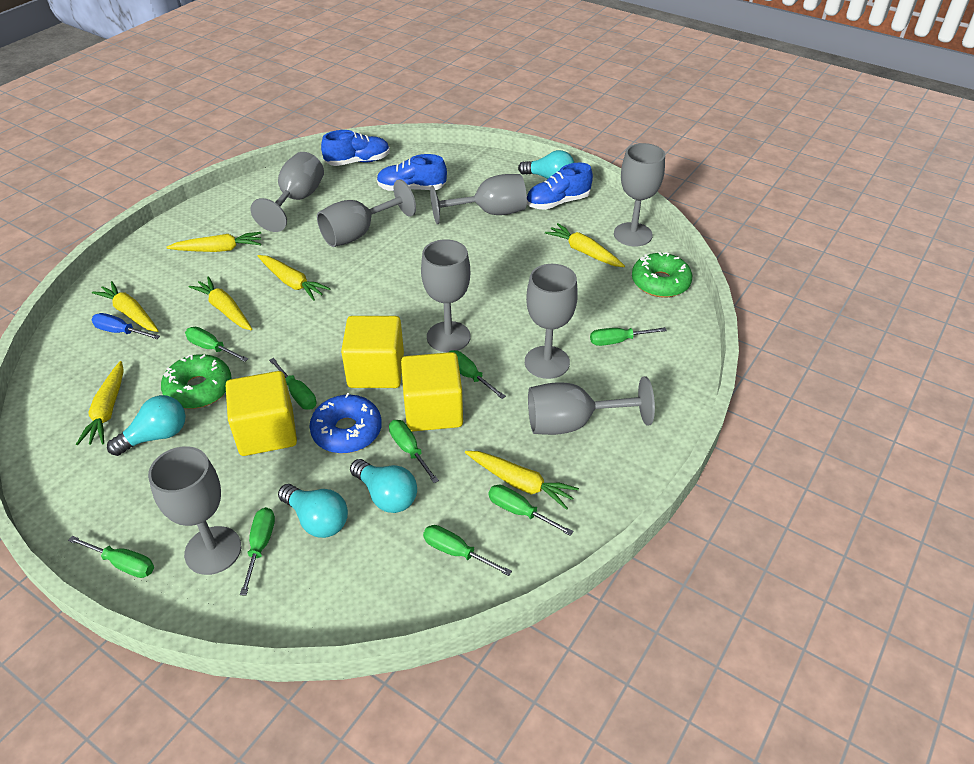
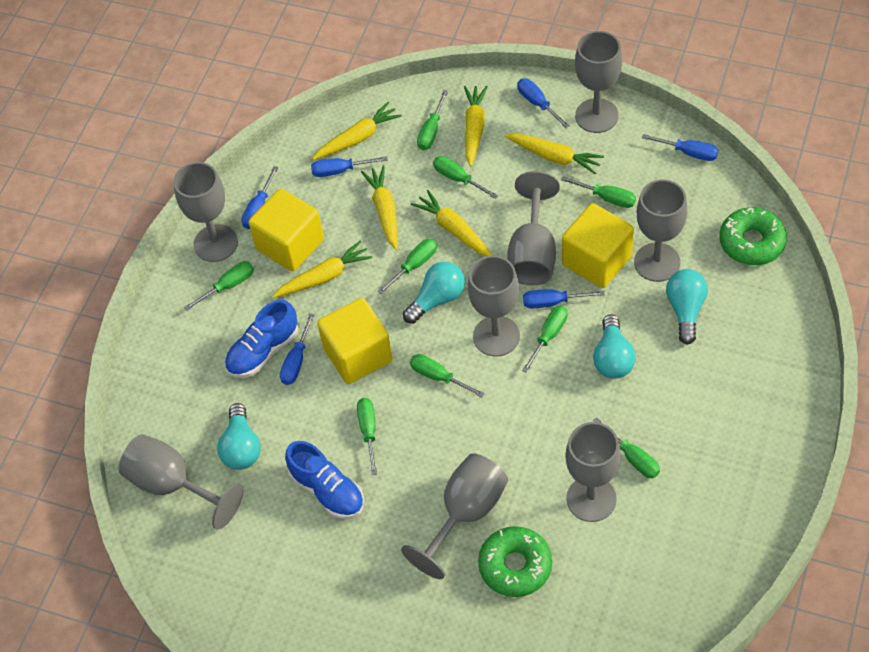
blue donut: 1 -> 0
blue screwdriver: 1 -> 6
blue shoe: 3 -> 2
yellow carrot: 7 -> 6

